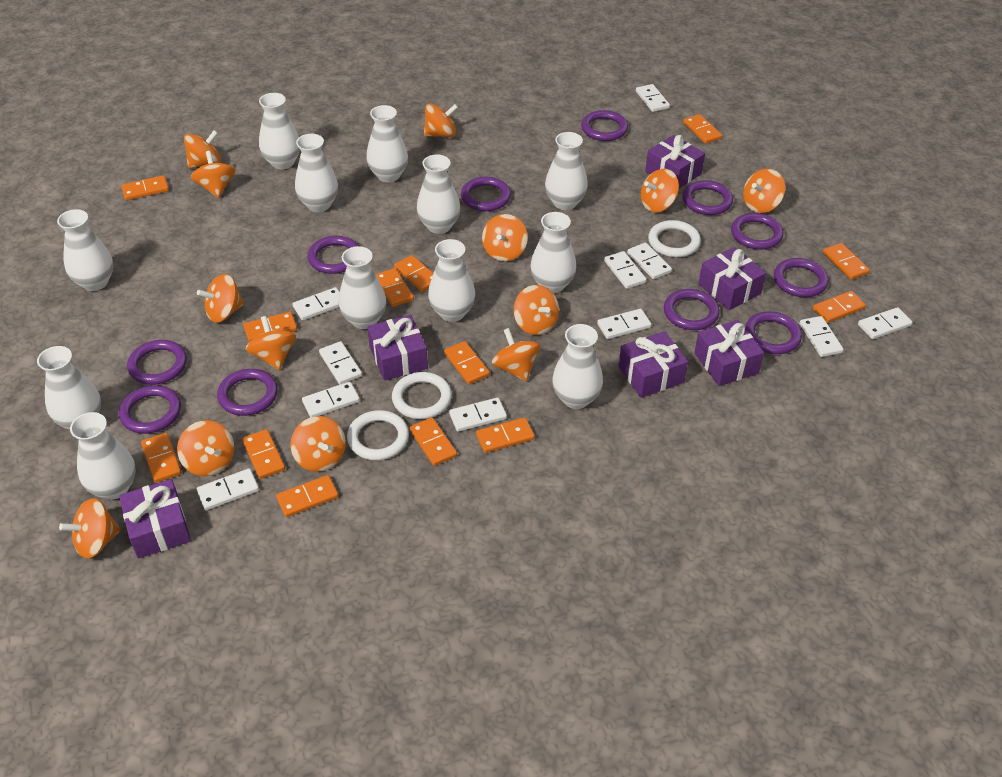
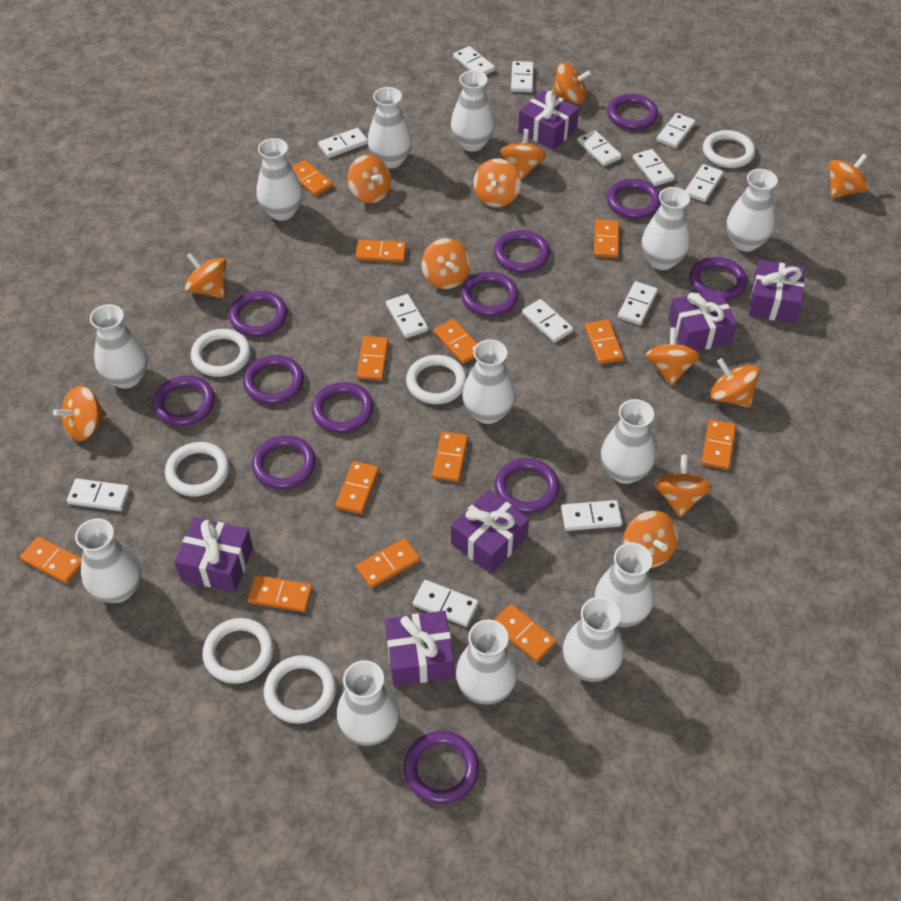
orange spinning top: 13 -> 12
purple ring: 11 -> 12
white domino: 11 -> 13
white ring: 3 -> 6
white vase: 12 -> 13

